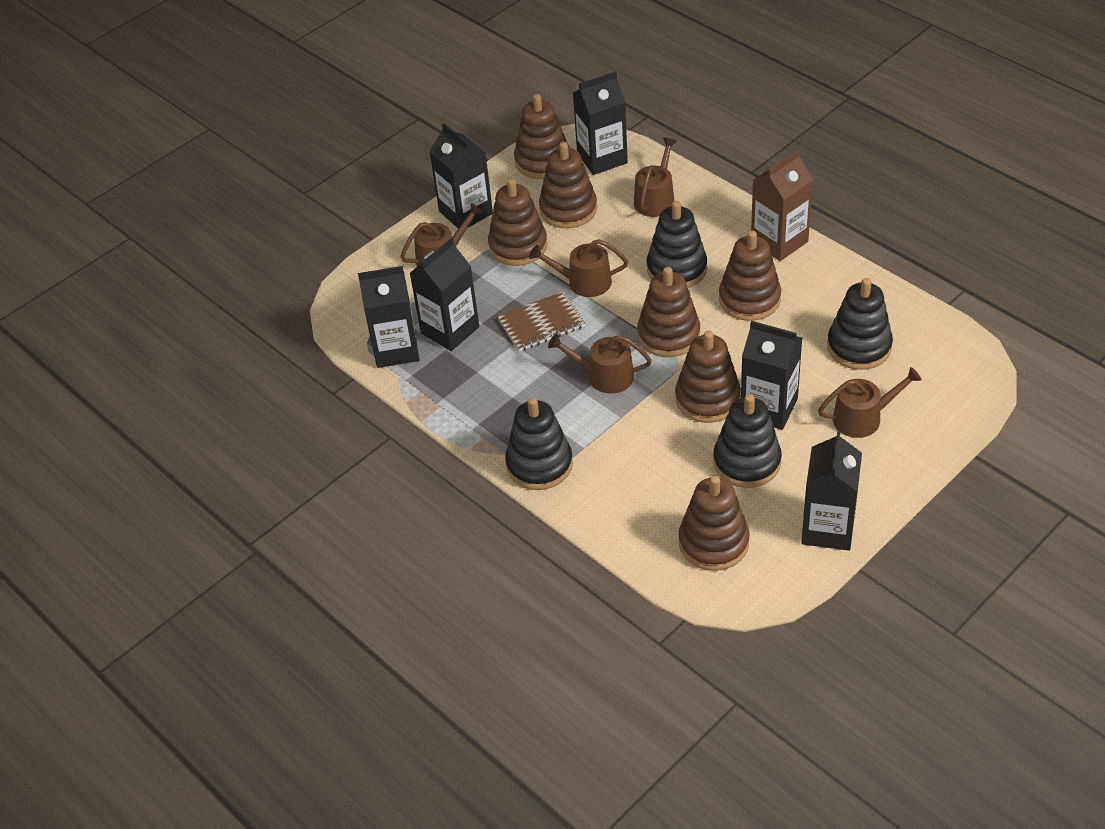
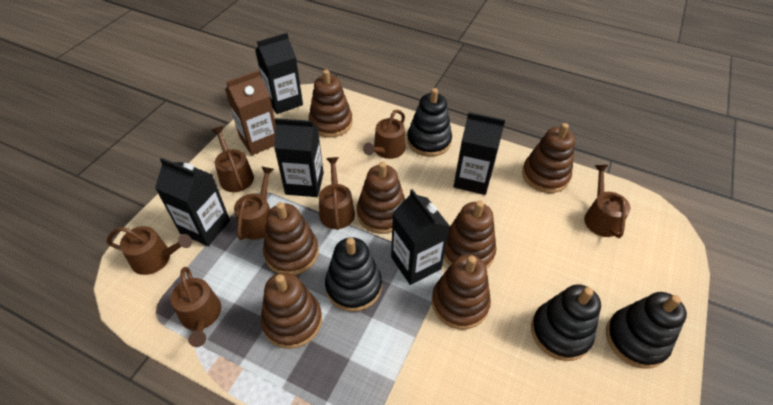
black carton: 6 -> 5
brown notebook: 1 -> 0
brown watering can: 5 -> 7

